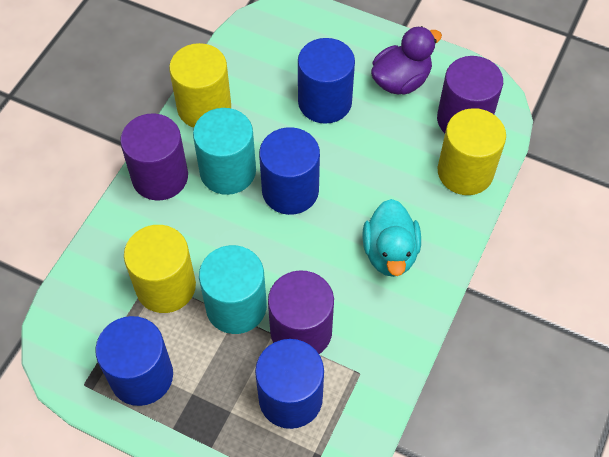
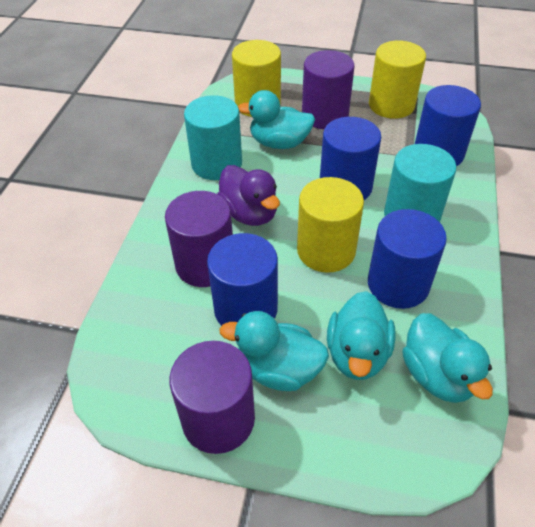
turquoise duck: 1 -> 4

